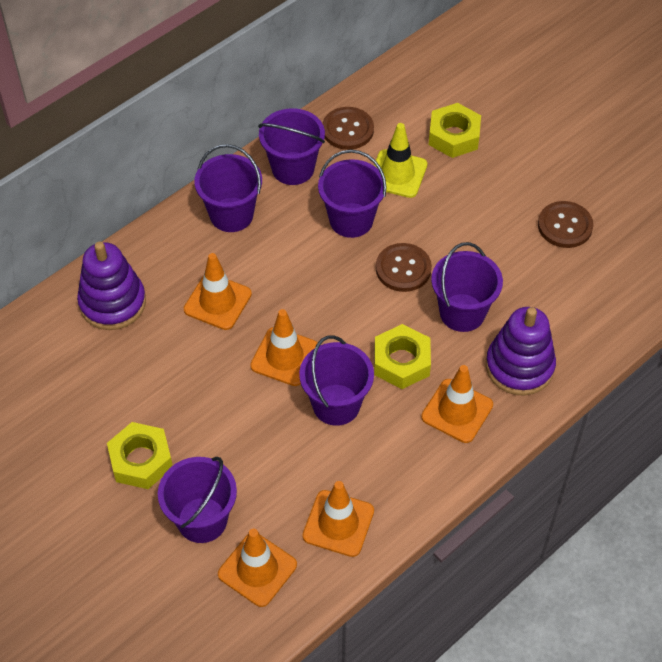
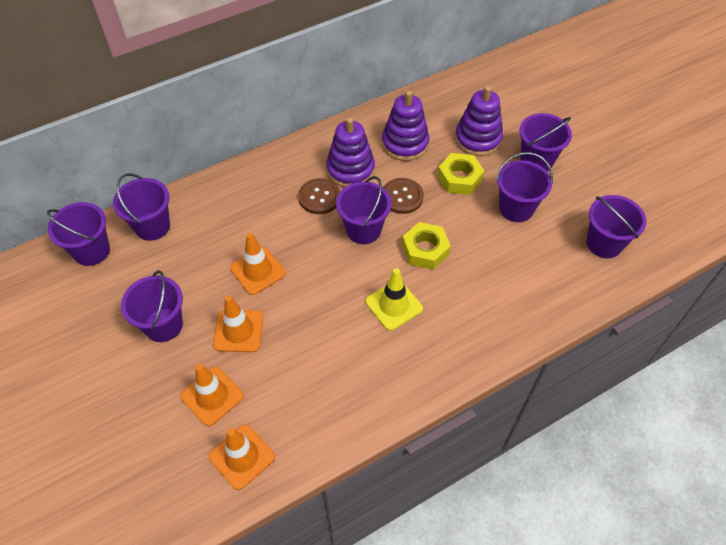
brown button: 3 -> 2
orange traffic cone: 5 -> 4
purple bucket: 6 -> 7
purple stacking toy: 2 -> 3
yellow nut: 3 -> 2

